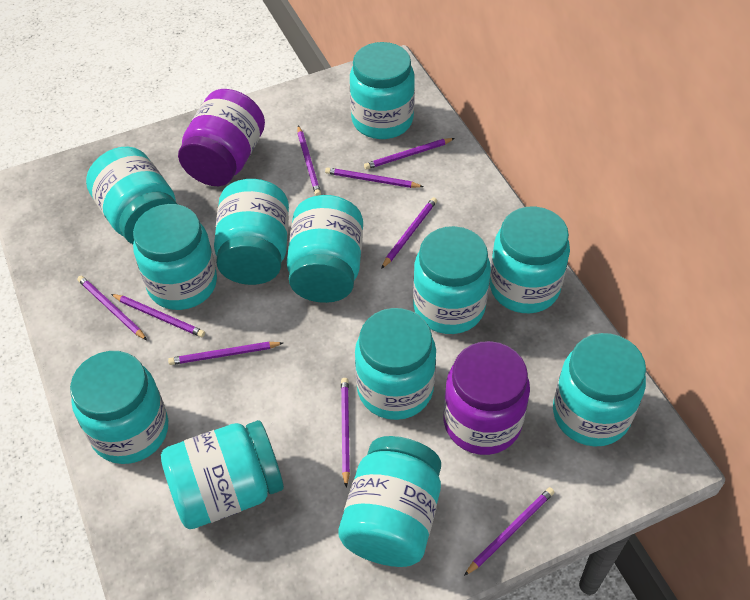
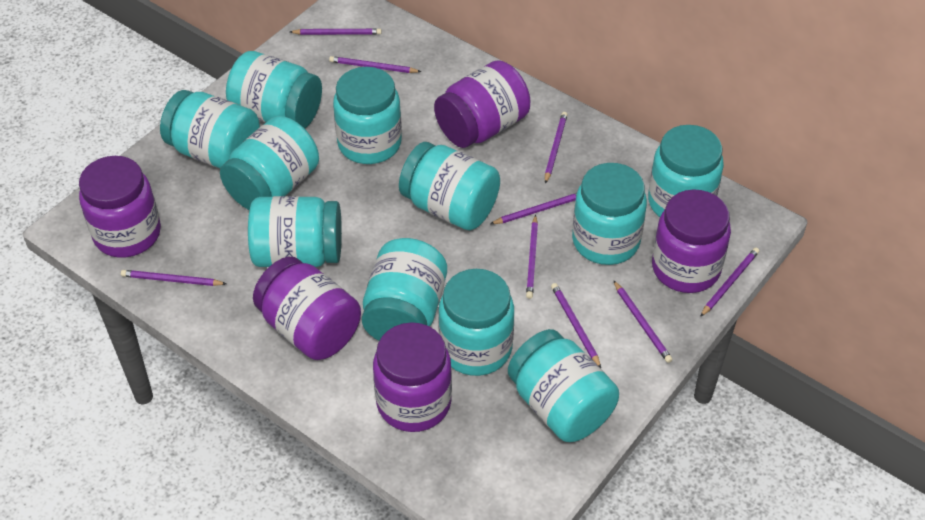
purple jar: 2 -> 5
turquoise jar: 12 -> 11

